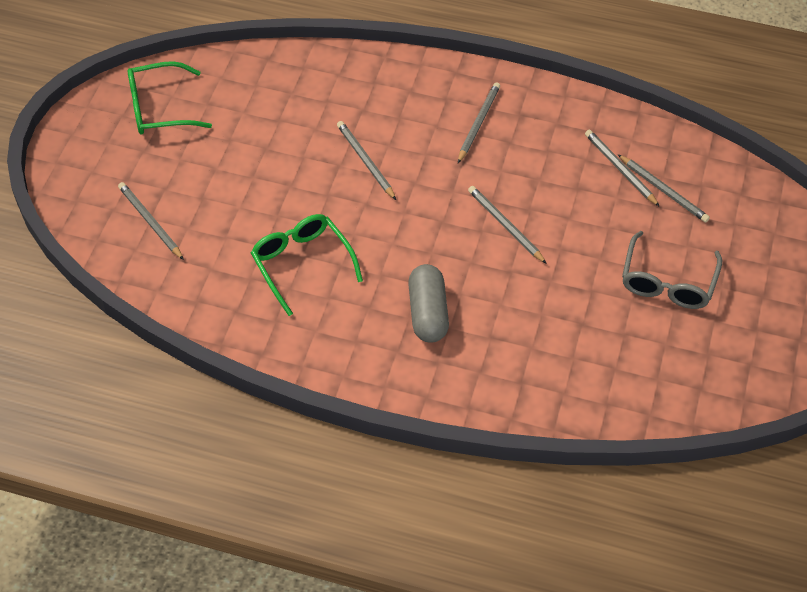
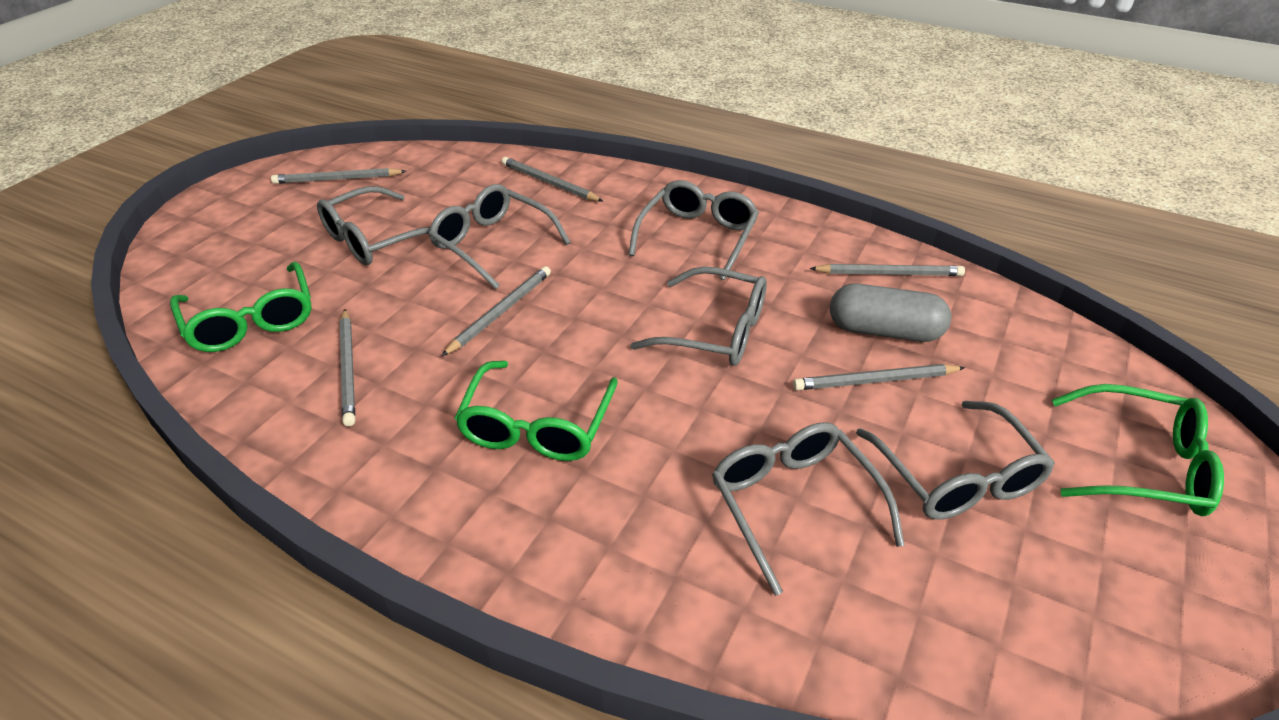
green glasses: 2 -> 3
grey glasses: 1 -> 6

